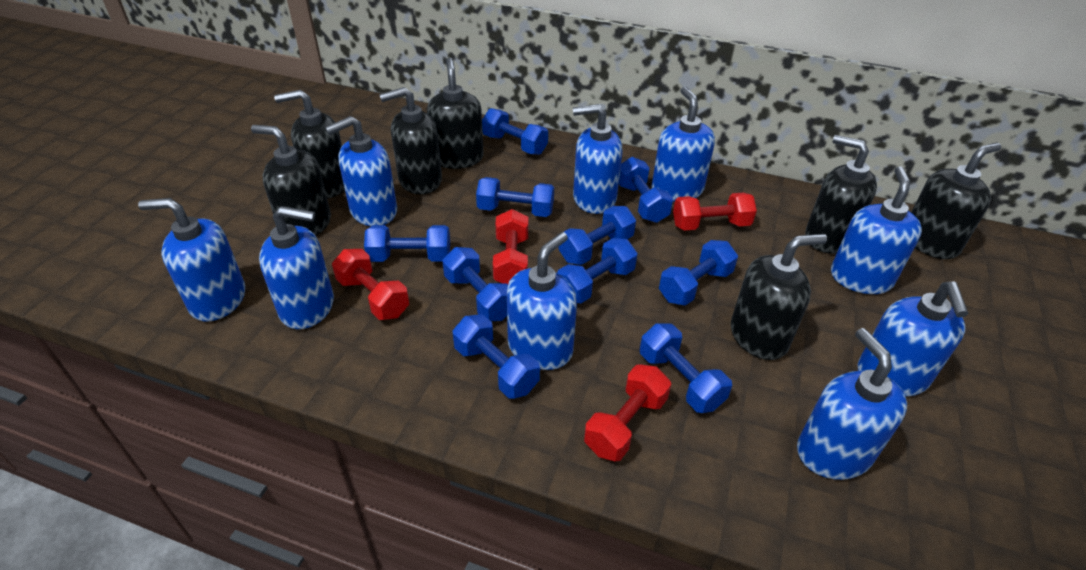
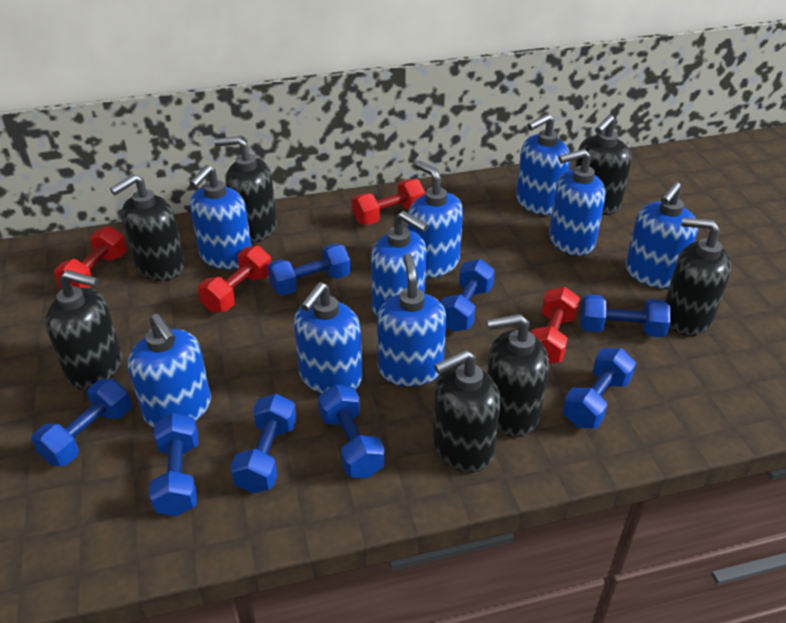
blue dumbbell: 10 -> 8

